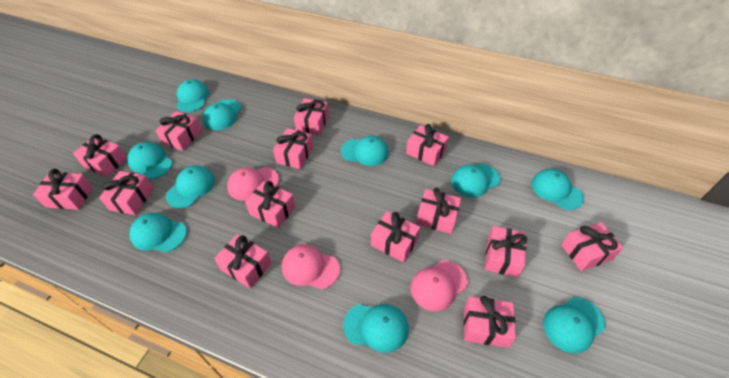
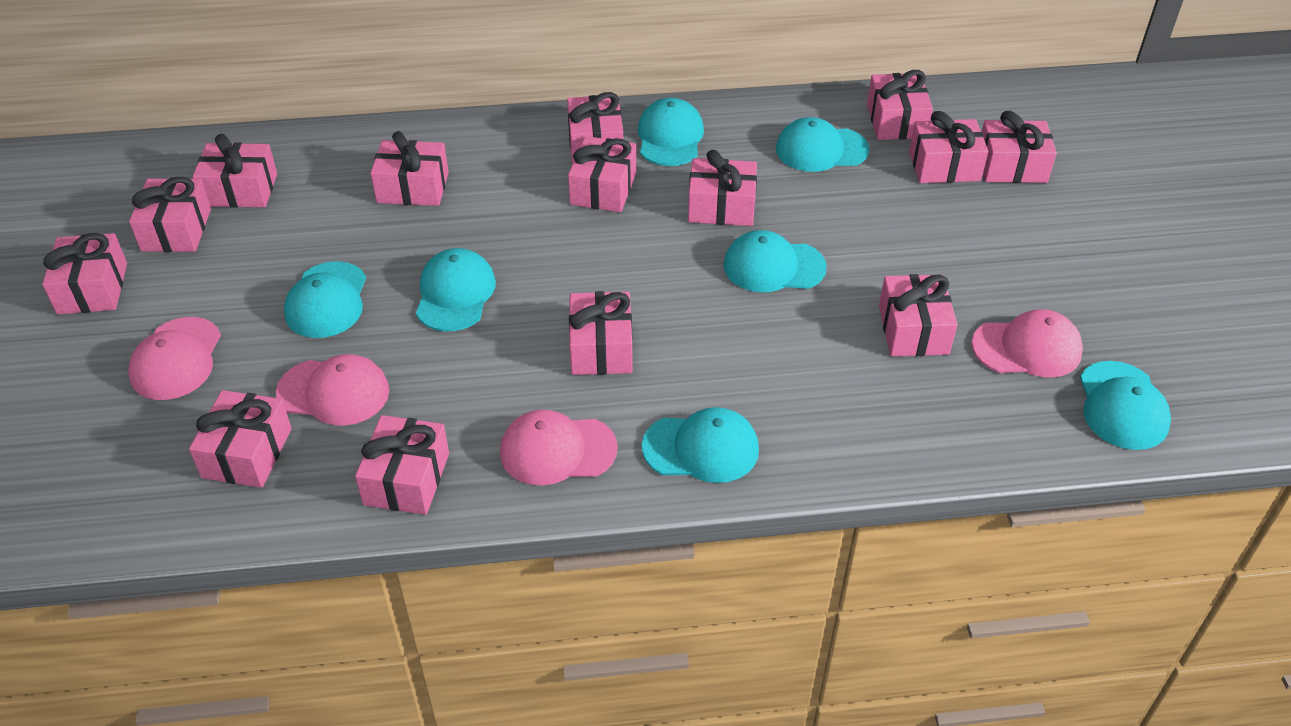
pink cap: 3 -> 4
turquoise cap: 10 -> 7

